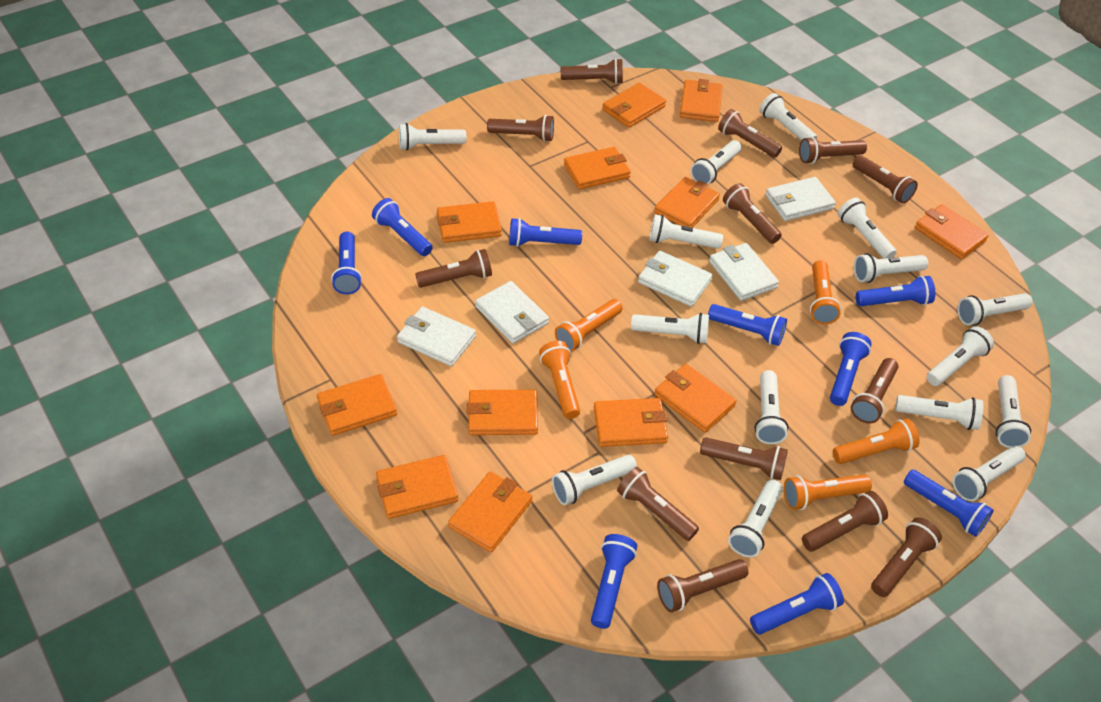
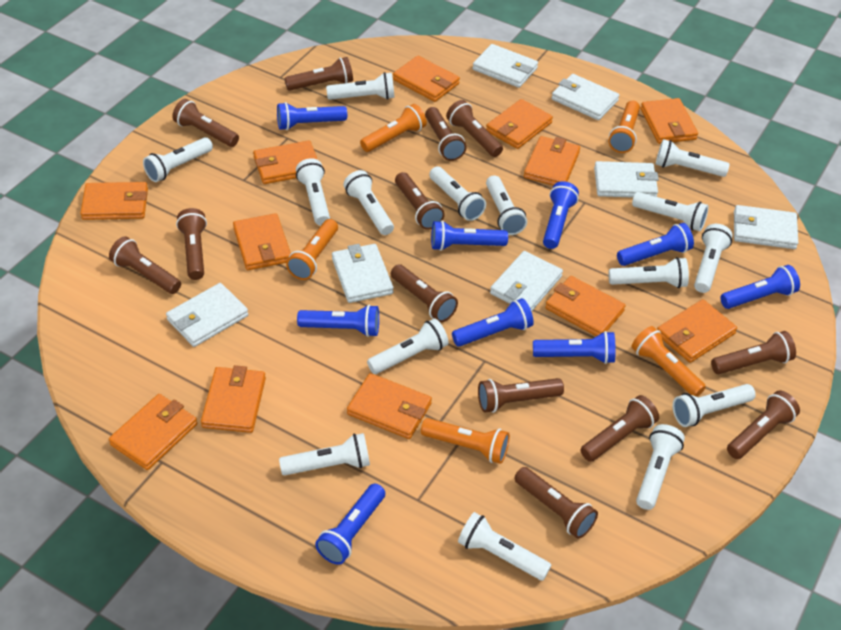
white wallet: 5 -> 7

